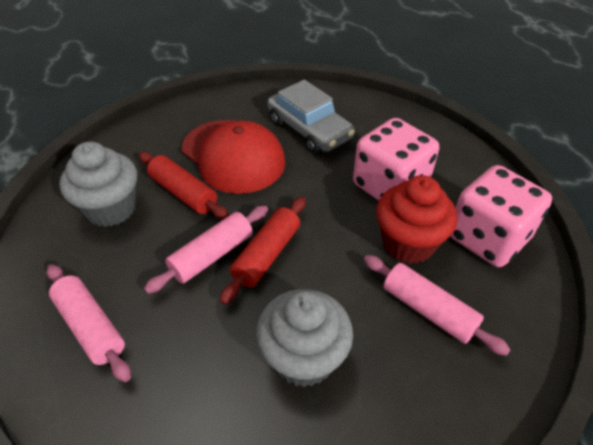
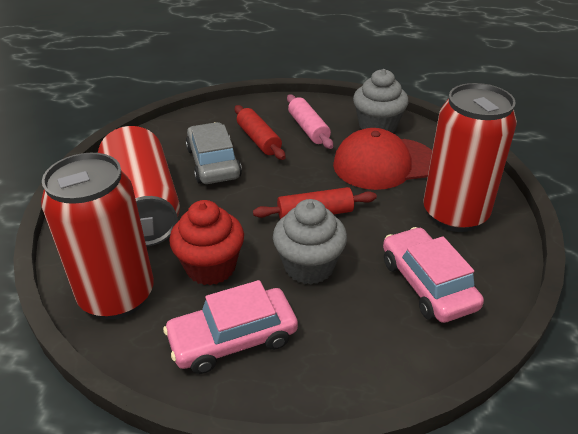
pink car: 0 -> 2
pink dice: 2 -> 0
pink rolling pin: 3 -> 1
red can: 0 -> 3

